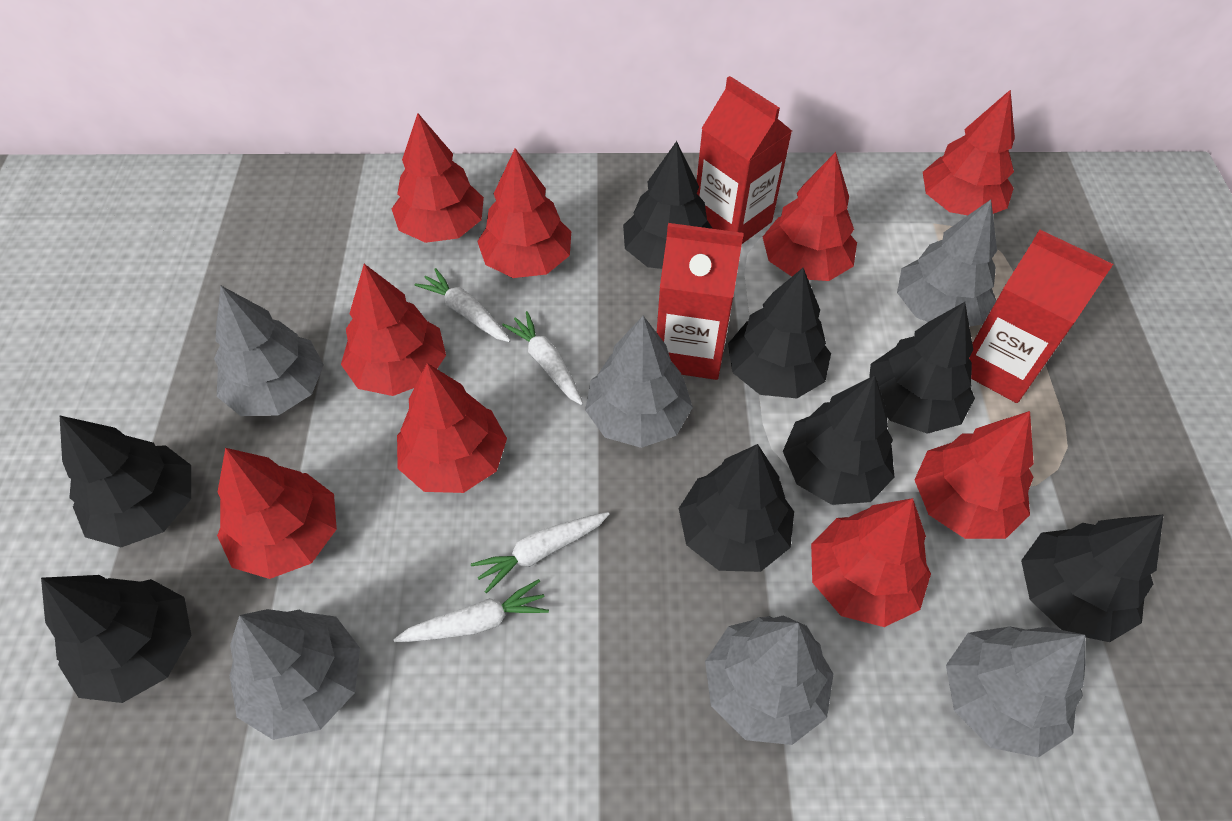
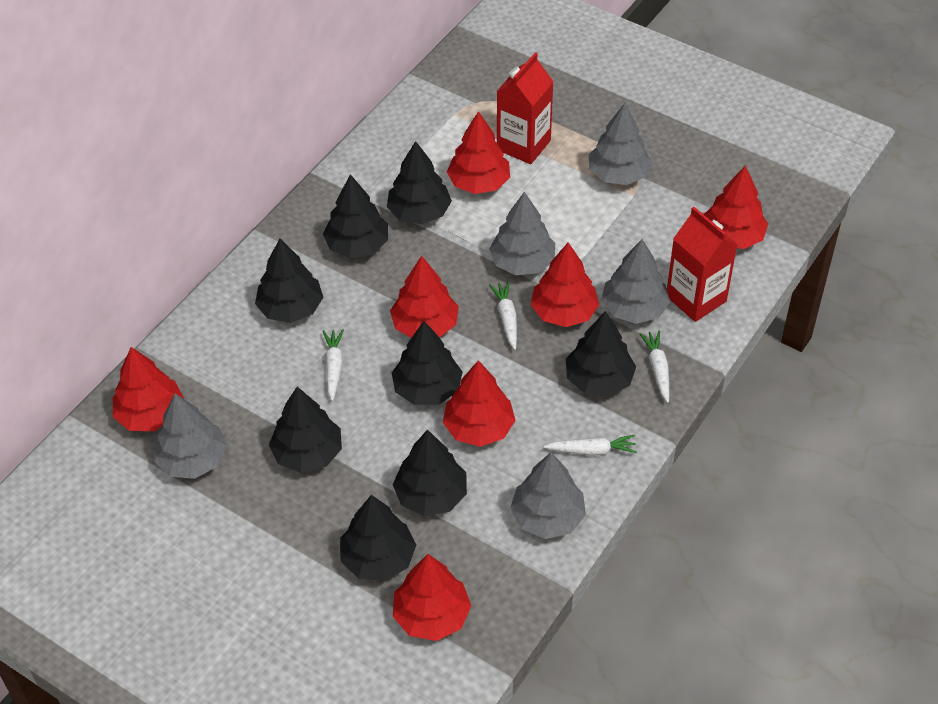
grey tree: 6 -> 5
red carton: 3 -> 2
red tree: 9 -> 7

